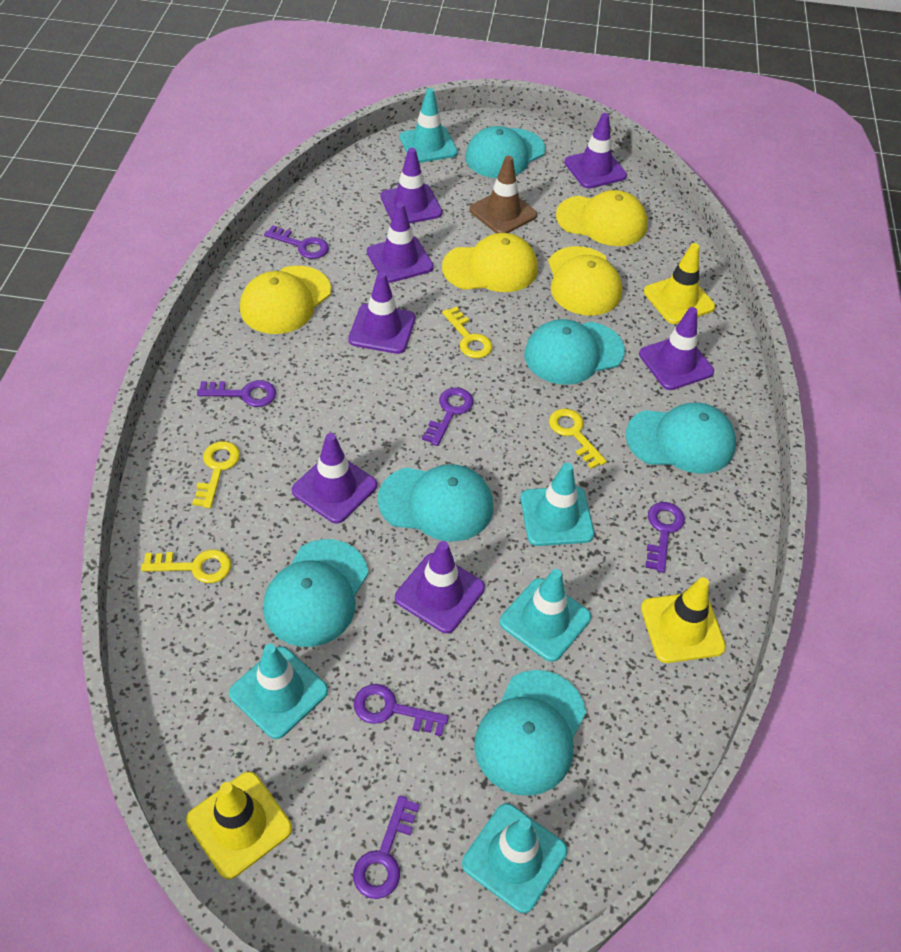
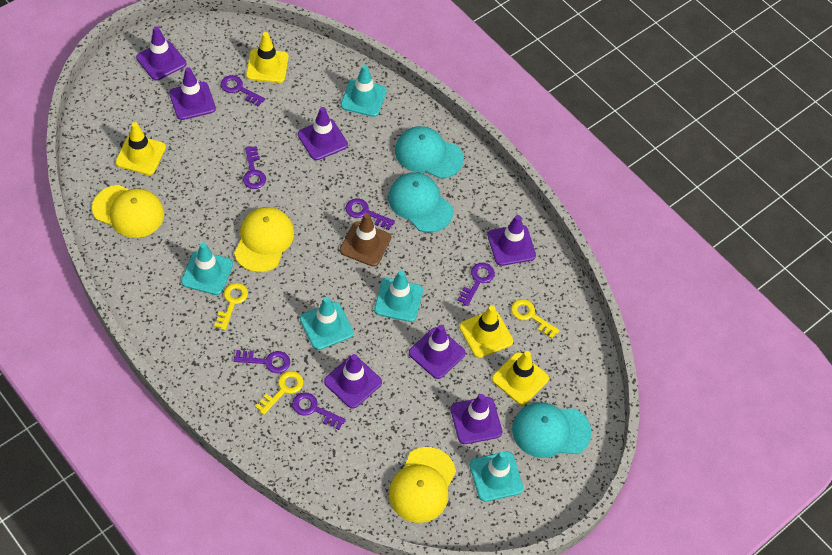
turquoise cap: 6 -> 3
yellow cap: 4 -> 3
yellow key: 4 -> 3
yellow traffic cone: 3 -> 4

